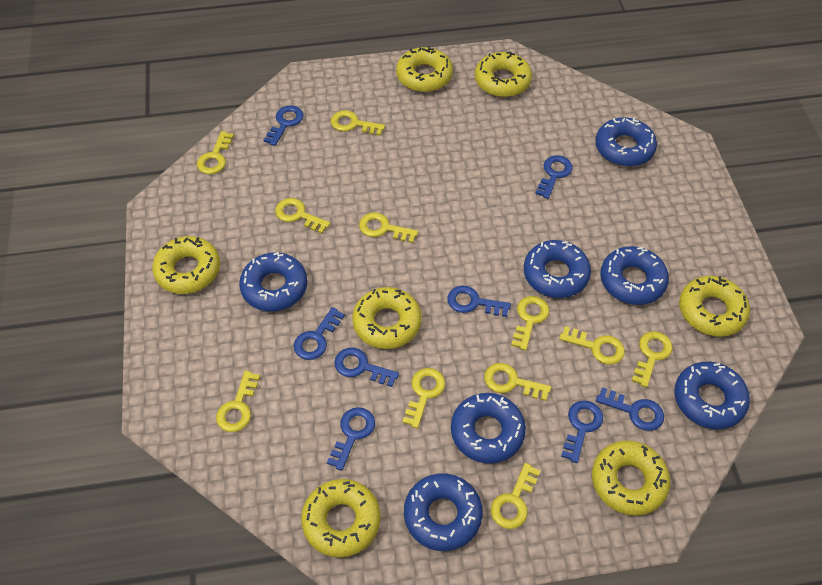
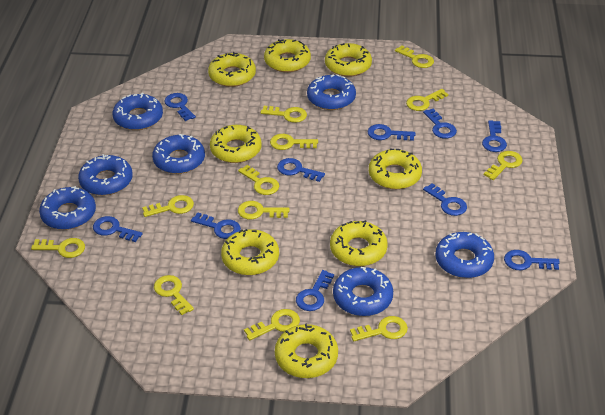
blue key: 8 -> 10
yellow donut: 7 -> 8
yellow key: 11 -> 12

